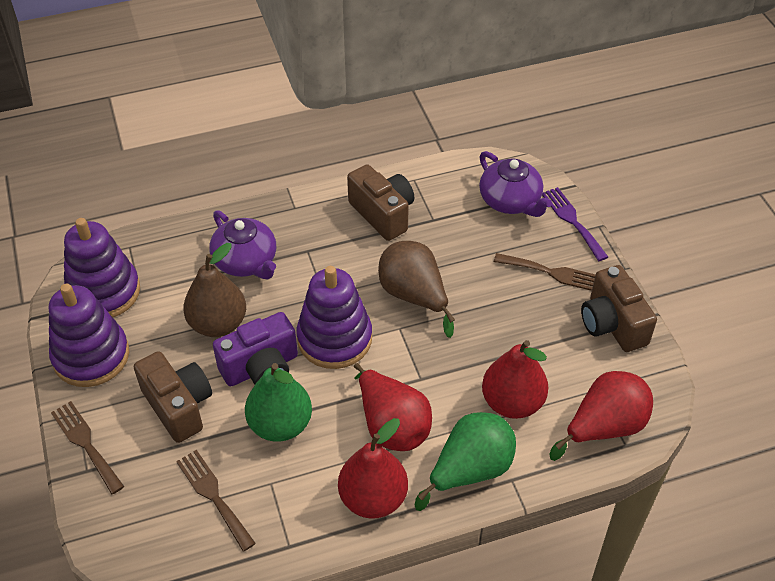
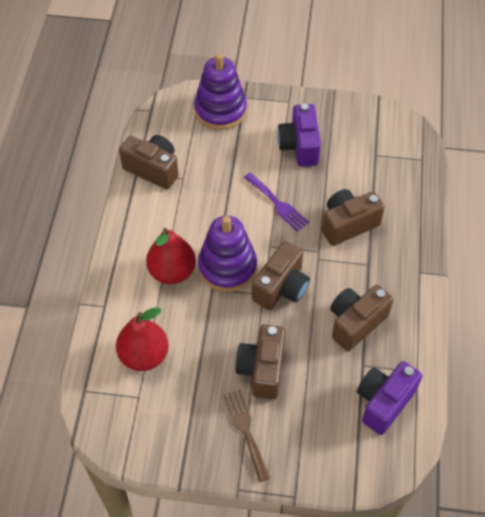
brown camera: 3 -> 5
brown fork: 3 -> 1
brown pear: 2 -> 0
green pear: 2 -> 0
purple camera: 1 -> 2
purple stacking toy: 3 -> 2
purple teapot: 2 -> 0
red pear: 4 -> 2

